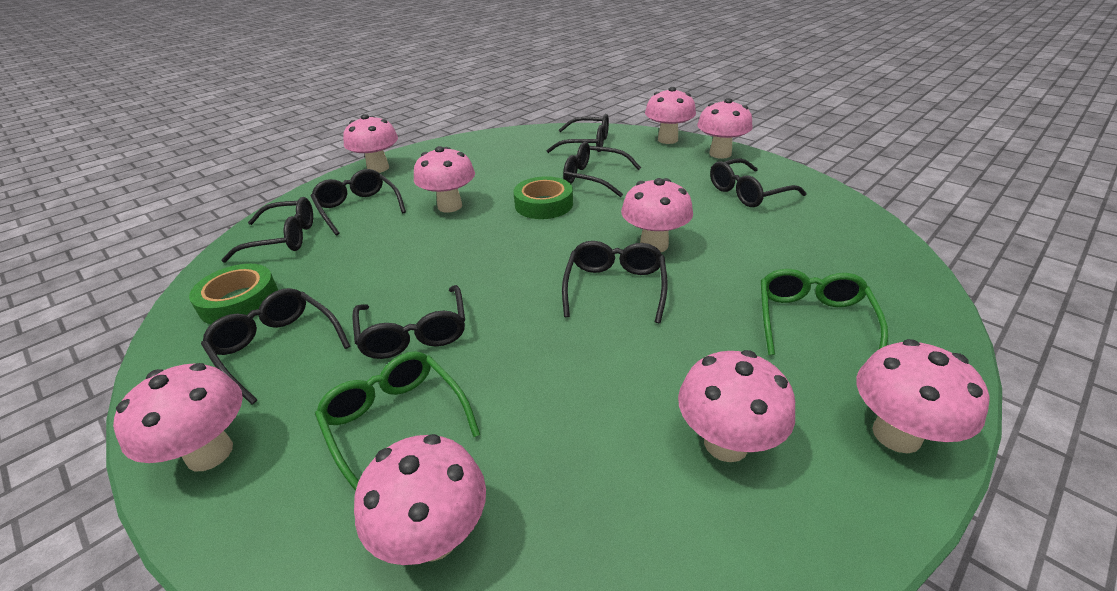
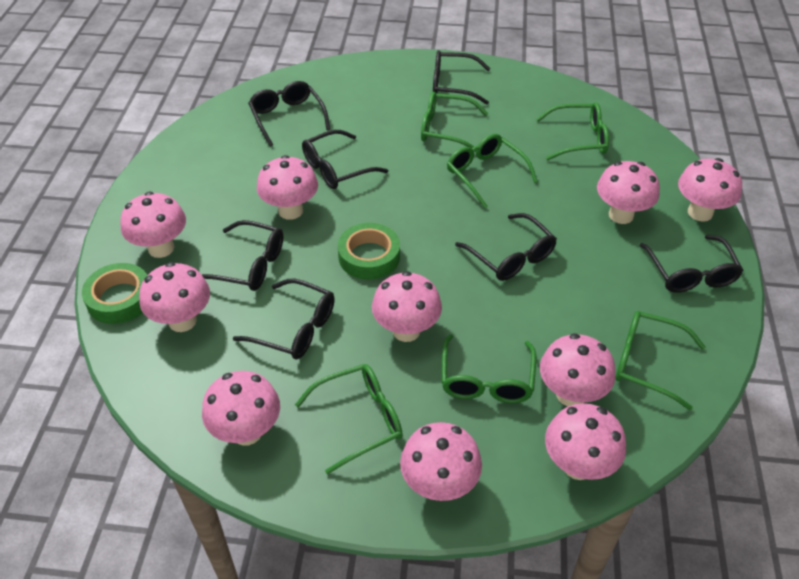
black glasses: 8 -> 7
green glasses: 2 -> 6
pink mushroom: 9 -> 10

